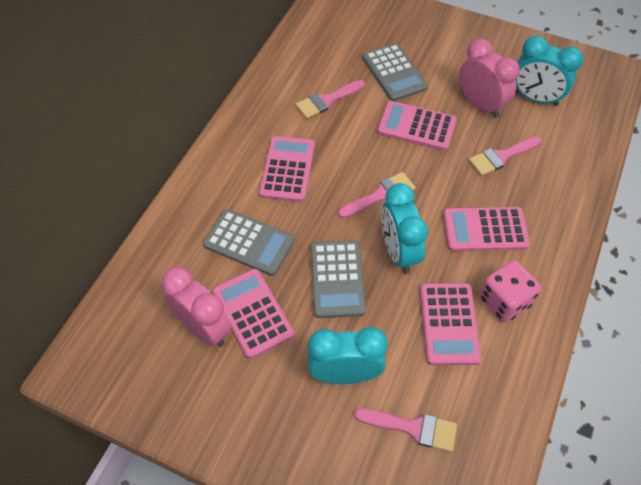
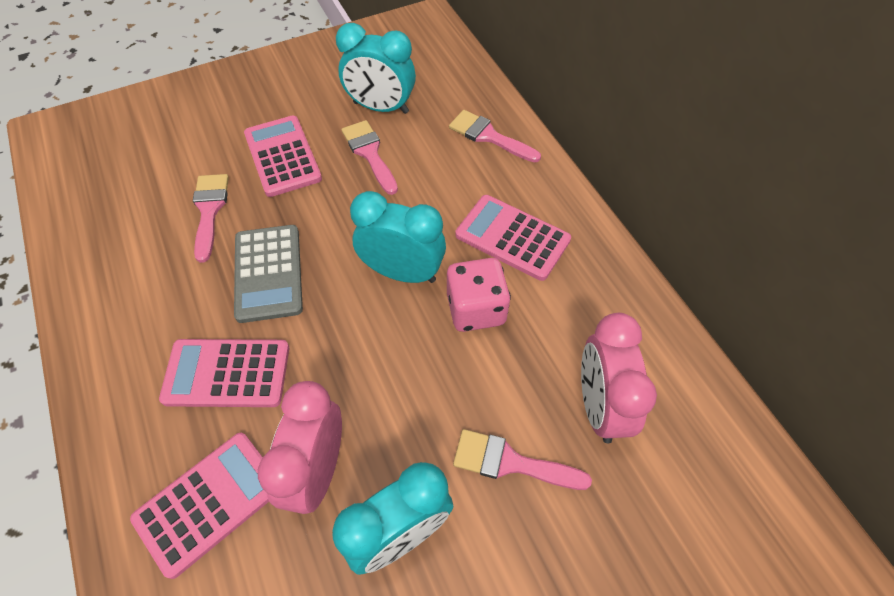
grey calculator: 3 -> 1
pink calculator: 5 -> 4

